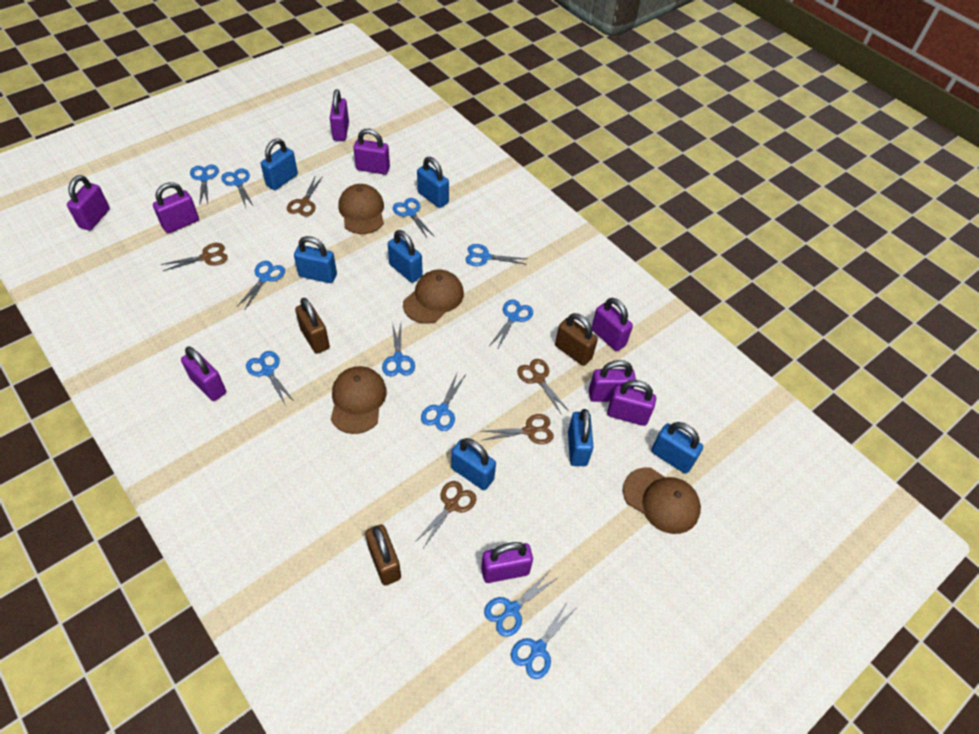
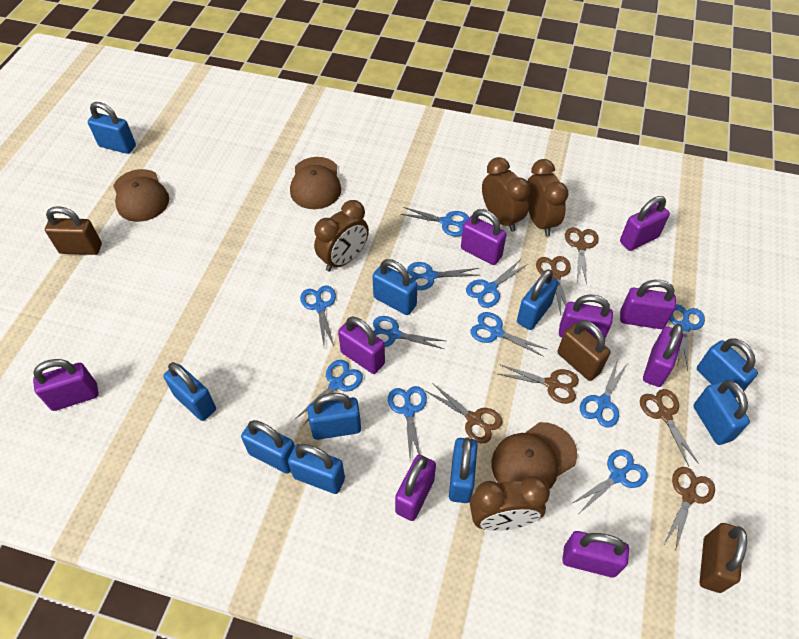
blue padlock: 7 -> 10
brown cap: 4 -> 3
brown clock: 0 -> 4
brown scissors: 5 -> 6

